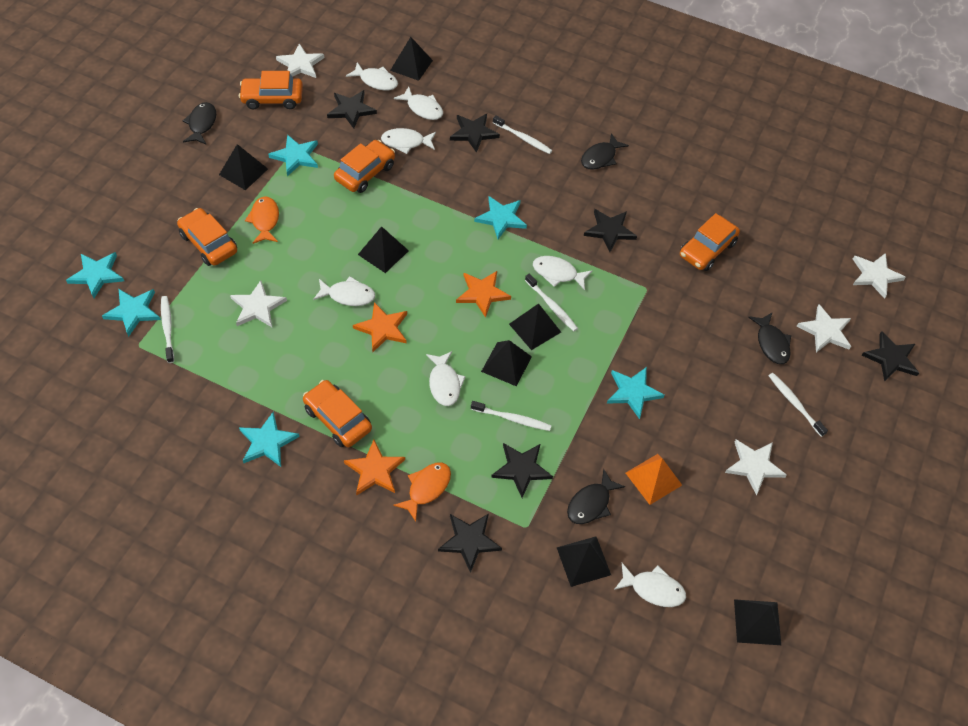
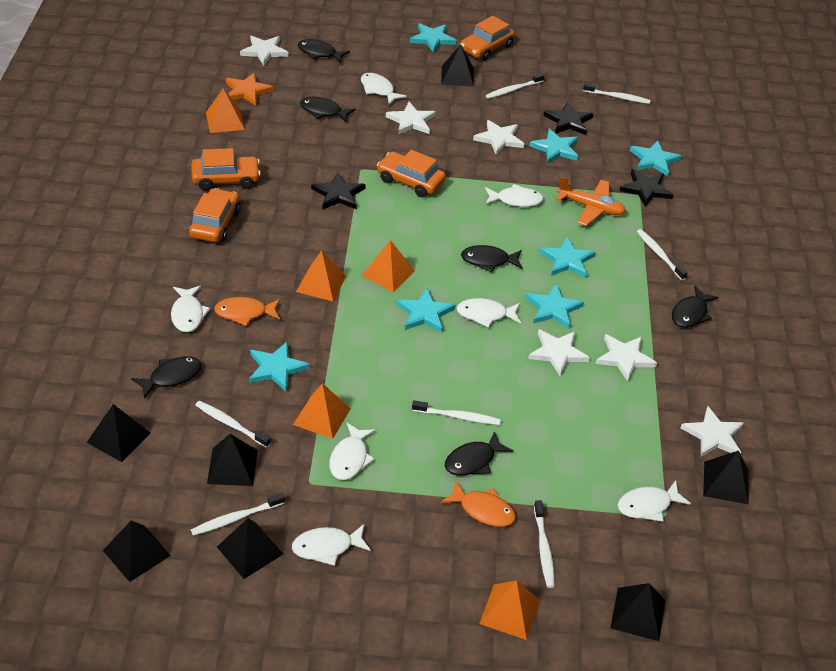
black fish: 4 -> 6
black star: 6 -> 3
orange car: 5 -> 4
orange plane: 0 -> 1
orange pyramid: 1 -> 5
orange star: 3 -> 1
turquoise star: 6 -> 7
white star: 5 -> 6
white toothbrush: 5 -> 7

